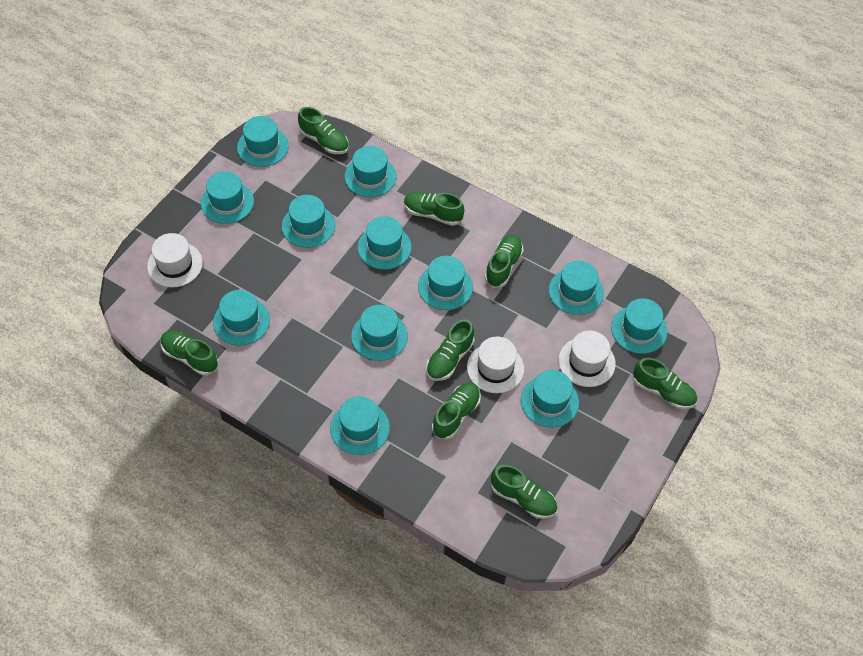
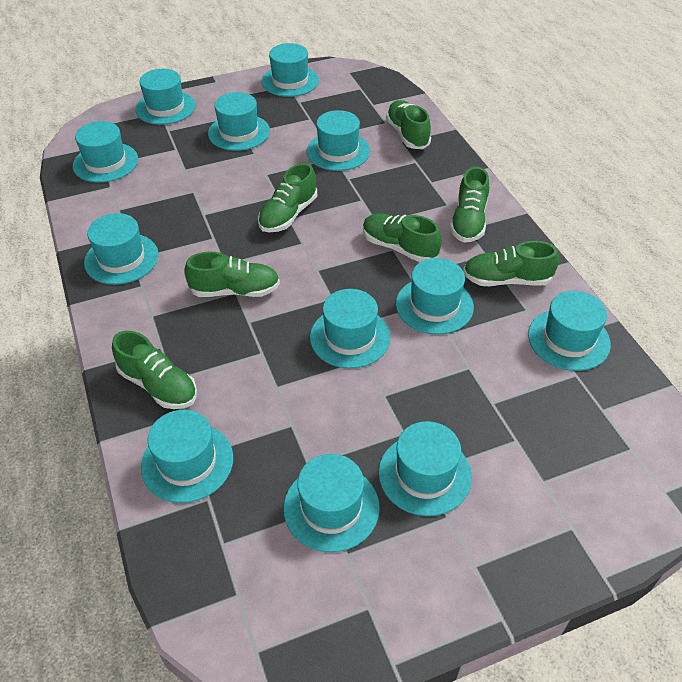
green shoe: 8 -> 7
white hat: 3 -> 0

